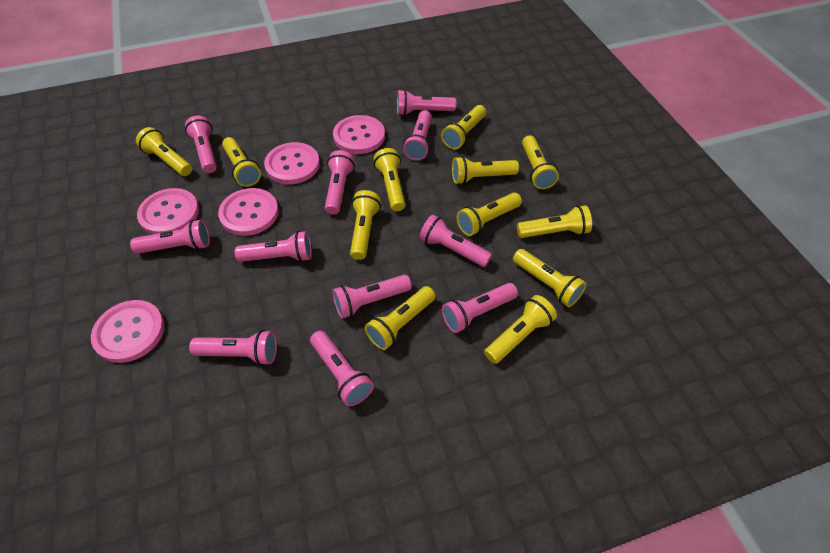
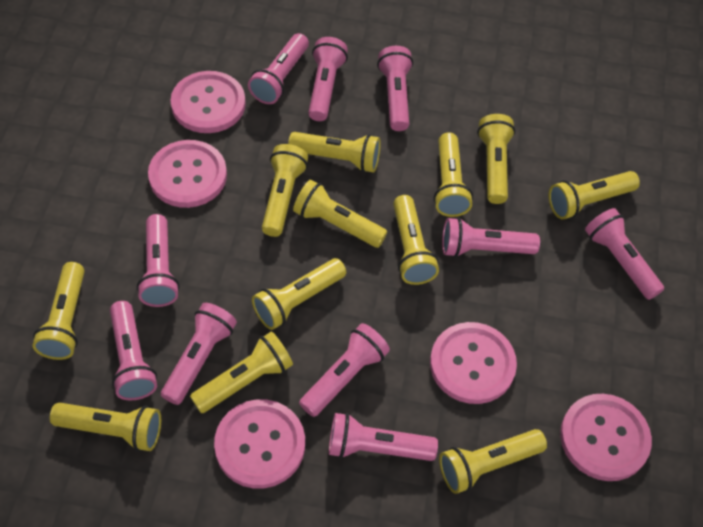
pink flashlight: 11 -> 10

